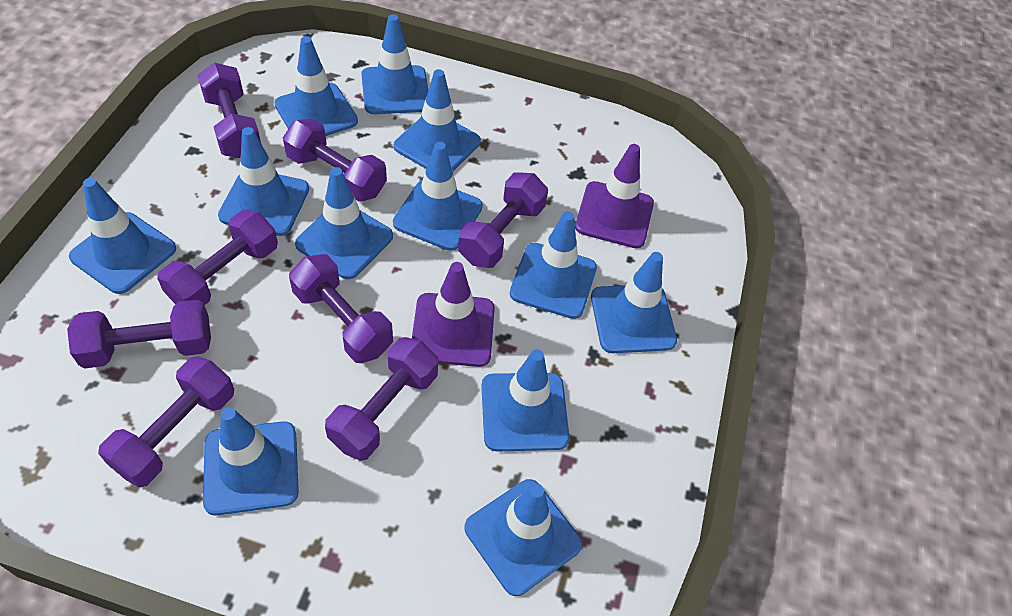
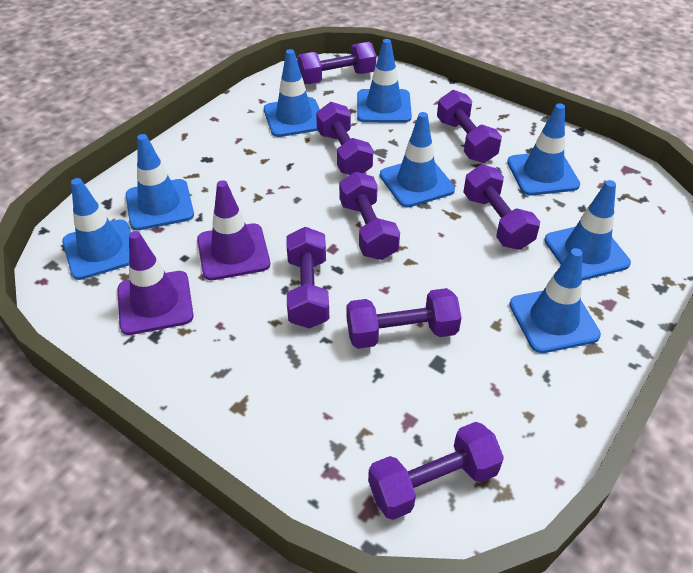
blue traffic cone: 12 -> 8

